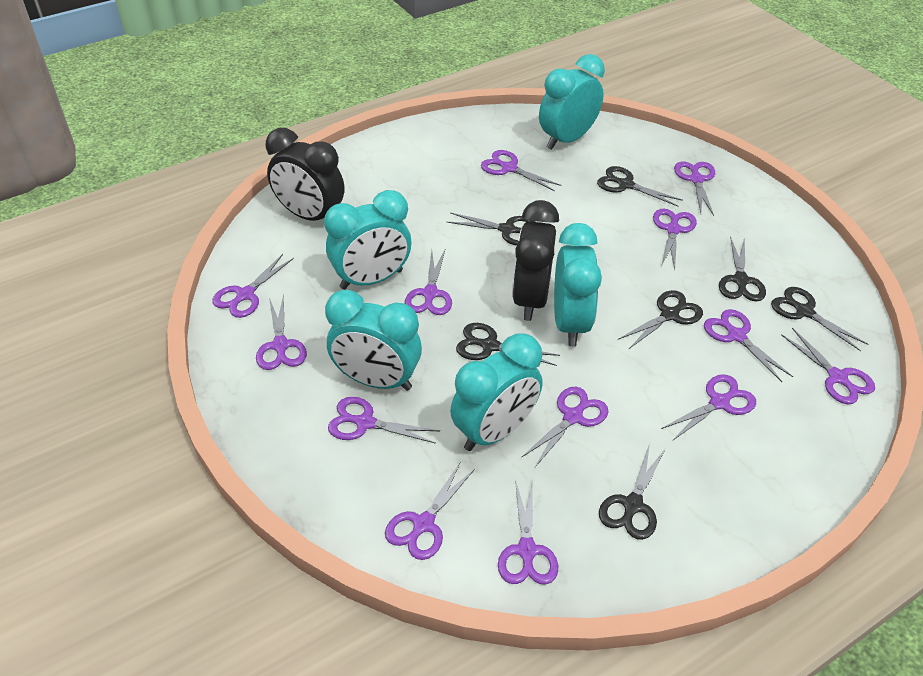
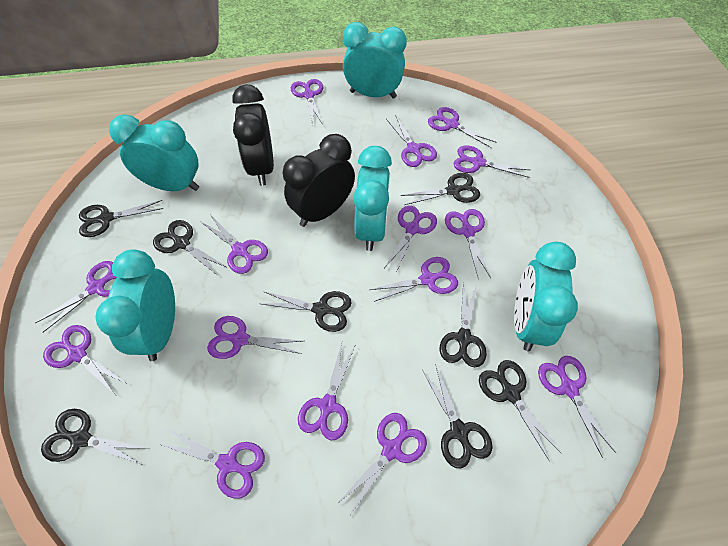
black scissors: 7 -> 8
purple scissors: 13 -> 15

